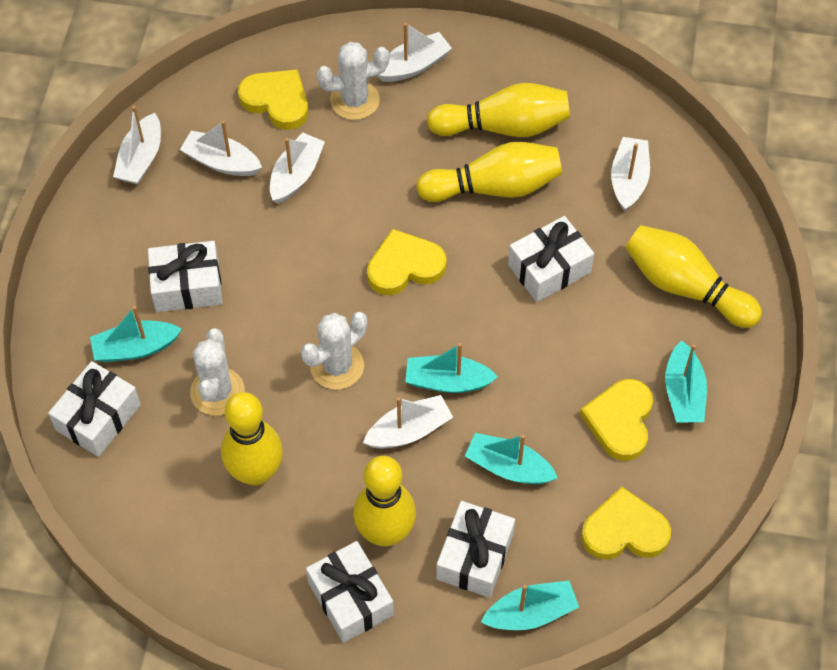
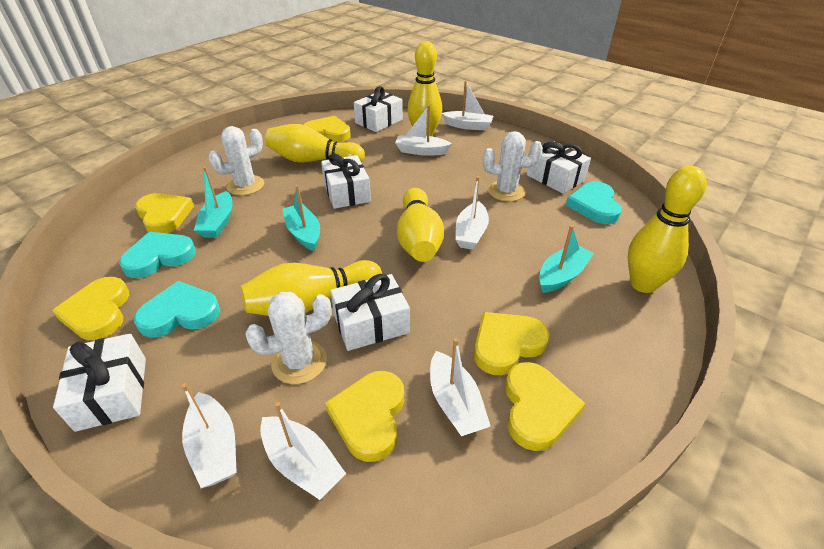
turquoise boat: 5 -> 3
turquoise heart: 0 -> 3
yellow heart: 4 -> 6

